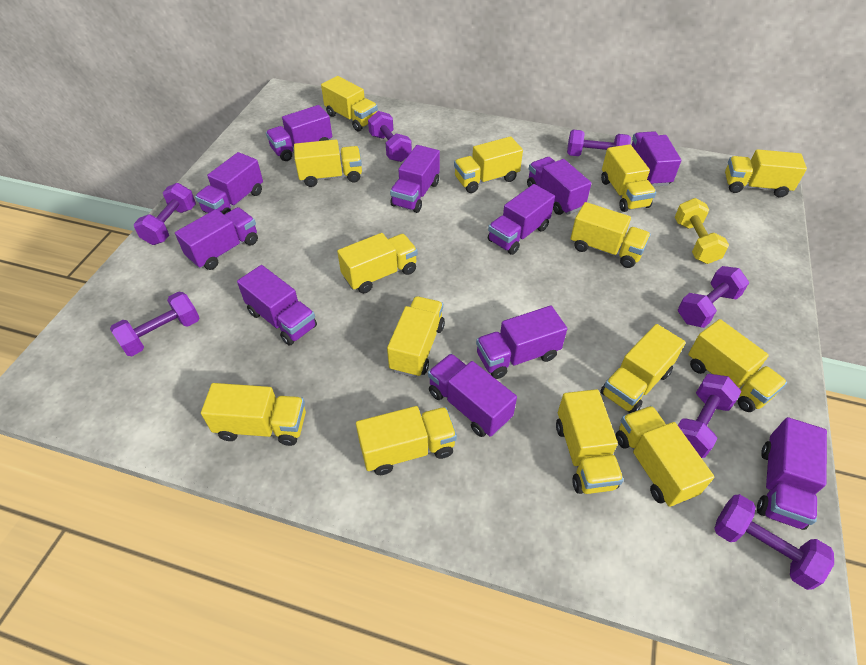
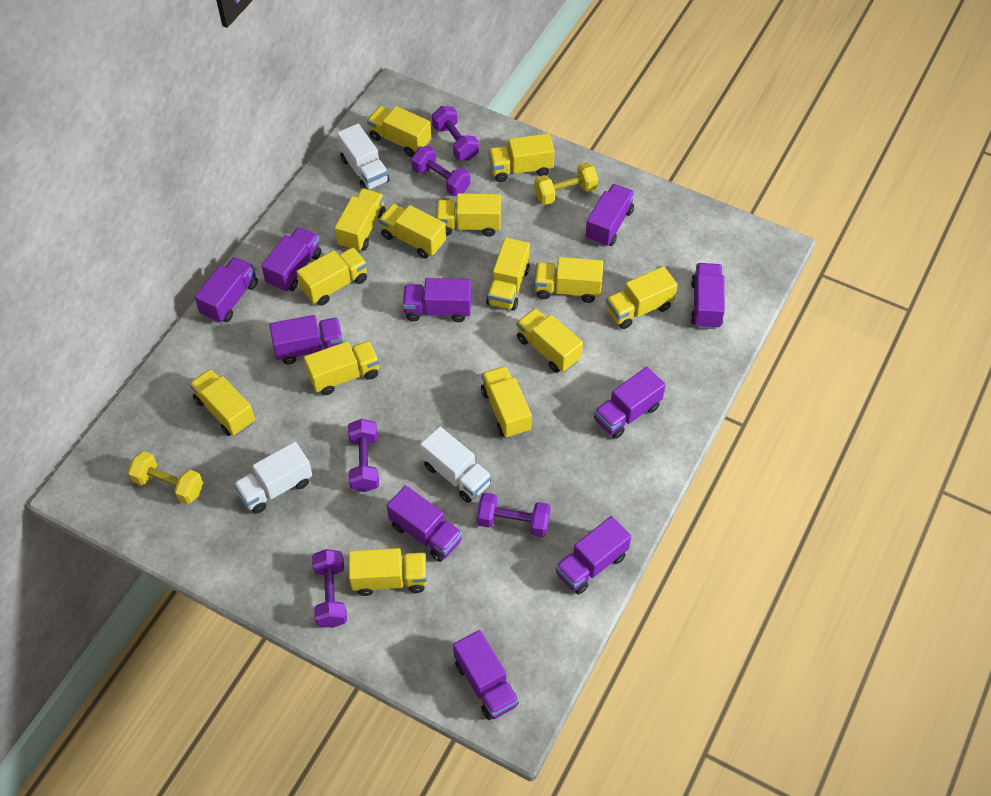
purple dumbbell: 7 -> 5
purple truck: 11 -> 10
white truck: 0 -> 3
yellow dumbbell: 1 -> 2

